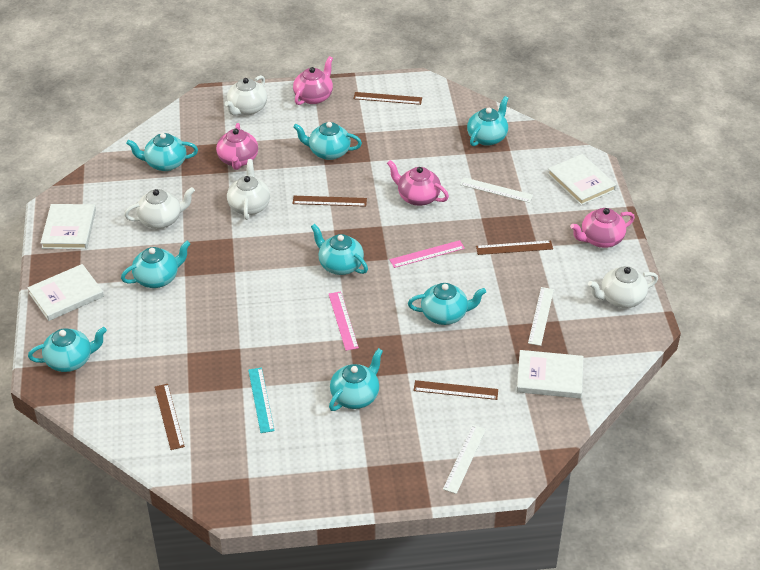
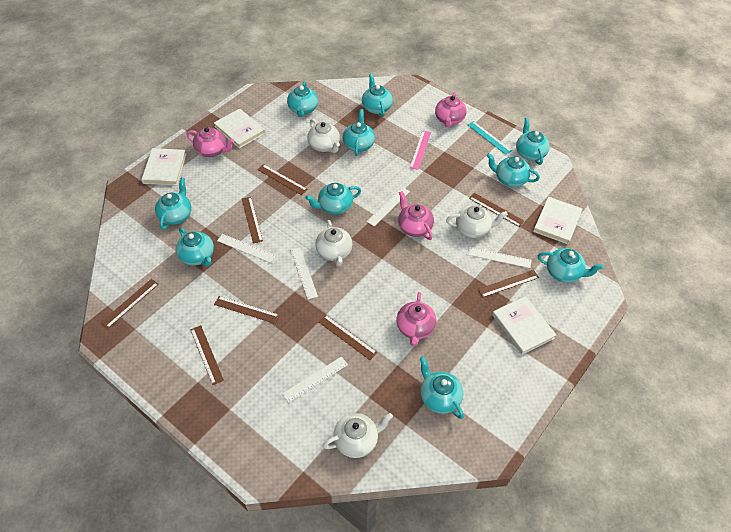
brown ruler: 5 -> 8
pink ruler: 2 -> 1
turquoise teapot: 8 -> 10
white ruler: 3 -> 5

